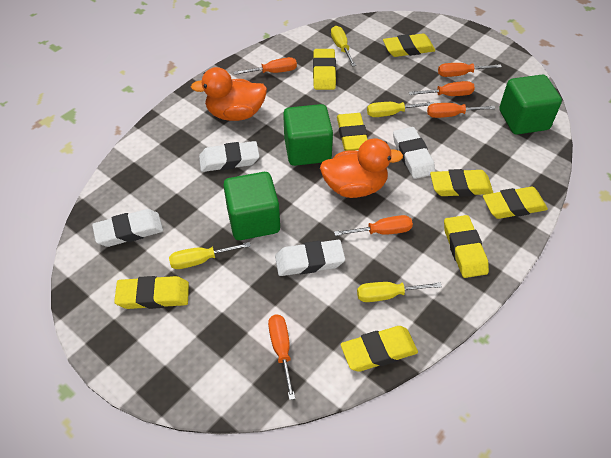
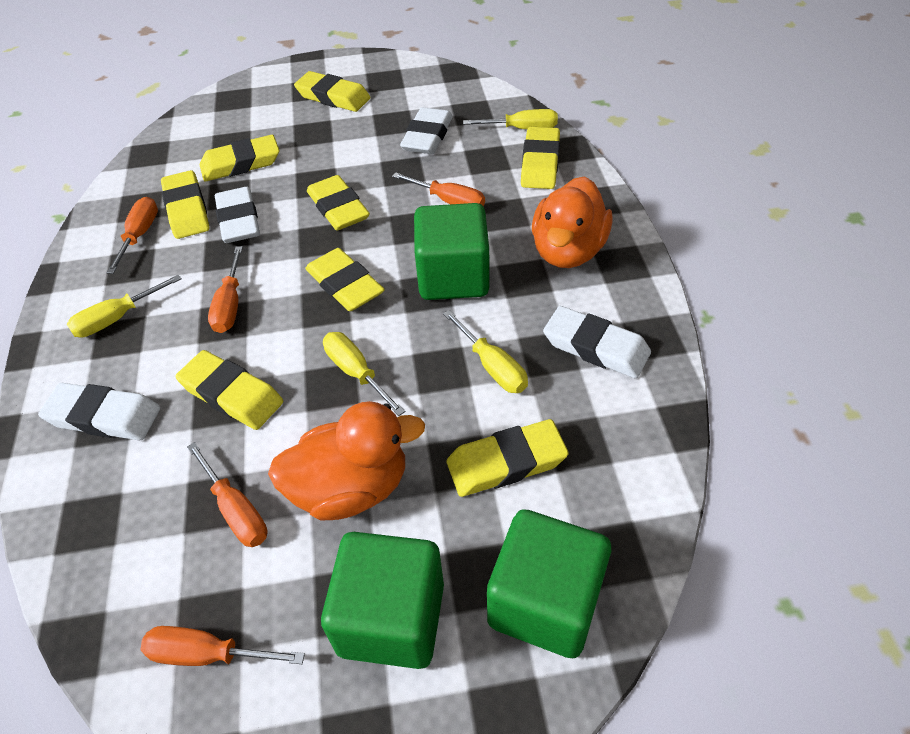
orange screwdriver: 6 -> 5

